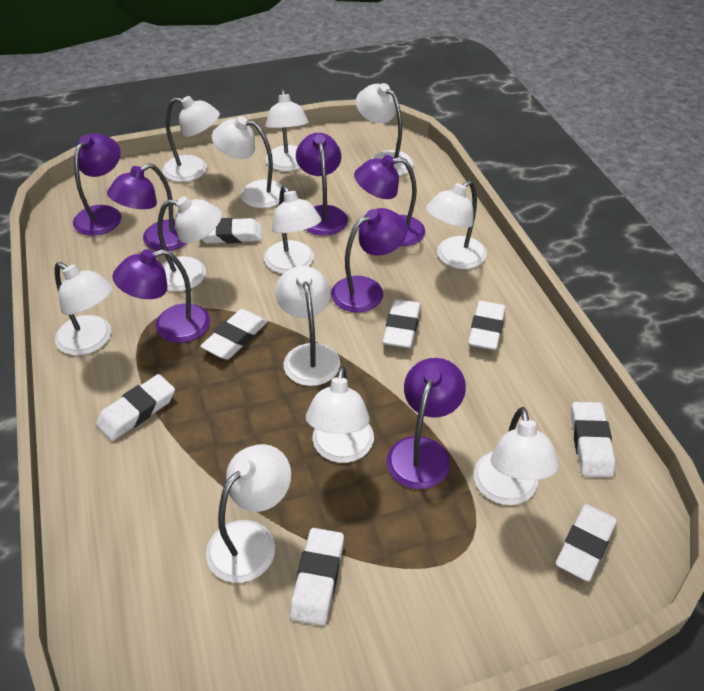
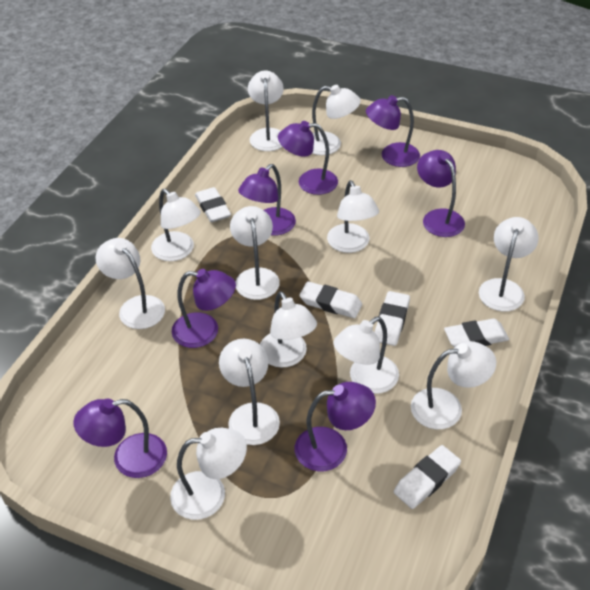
white eraser: 8 -> 5

